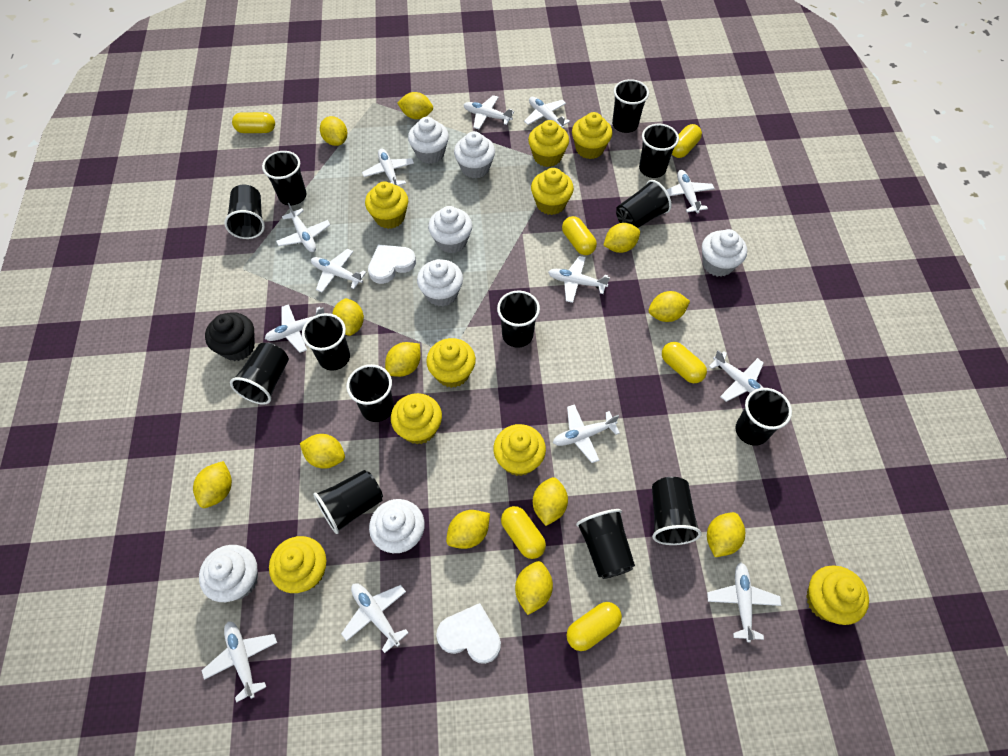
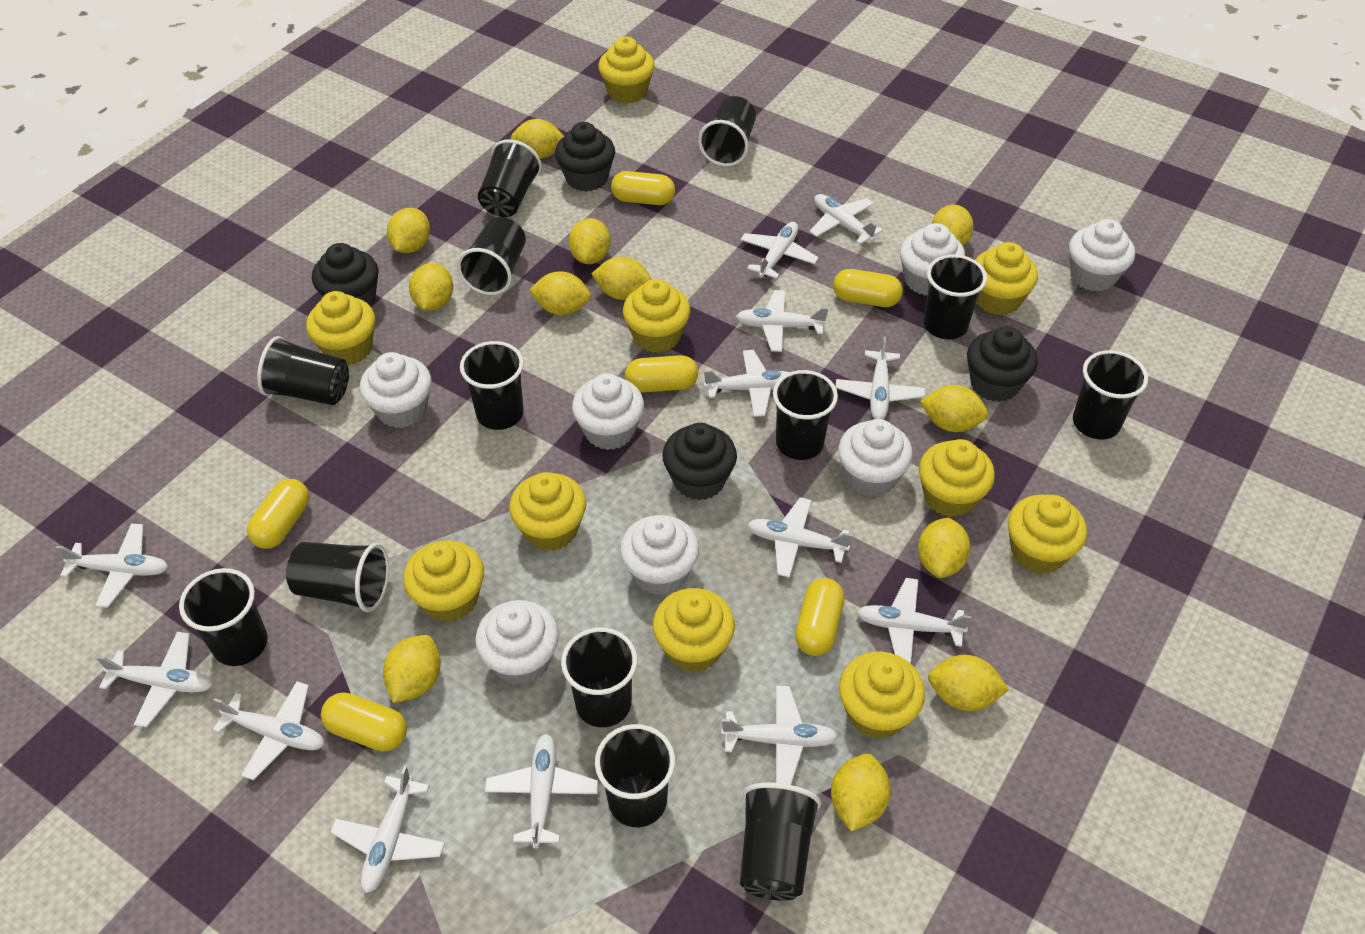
black cupcake: 1 -> 4
white heart: 2 -> 0
yellow cupcake: 9 -> 10

